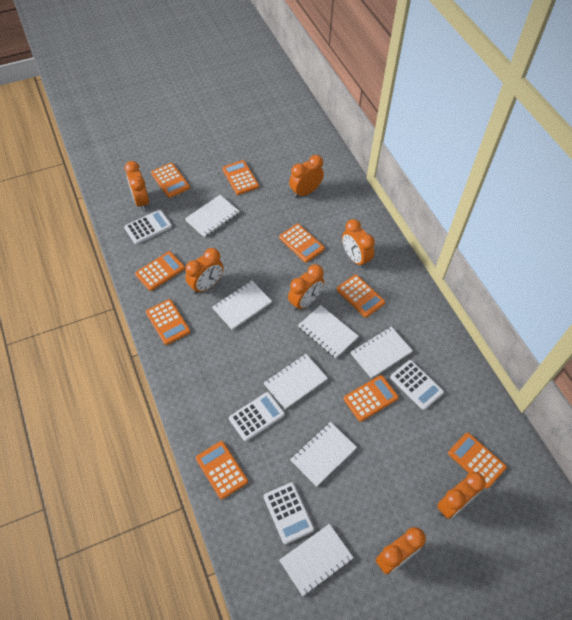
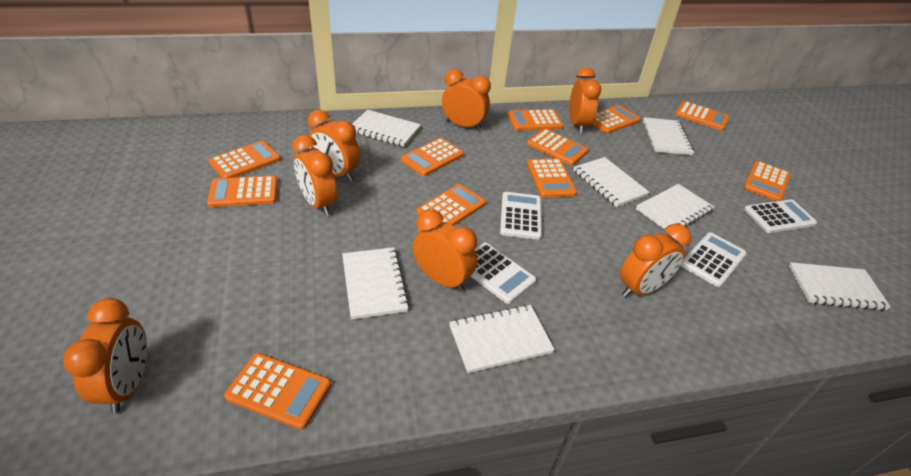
orange calculator: 9 -> 11

